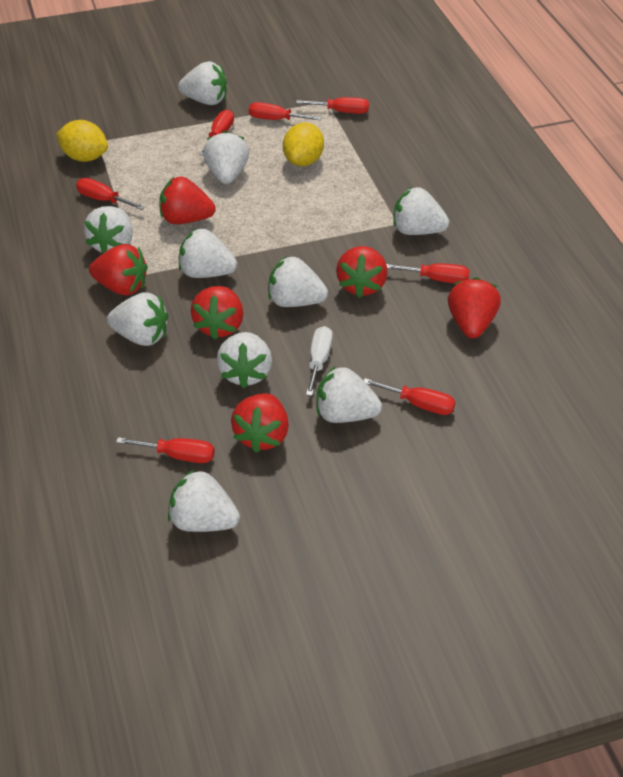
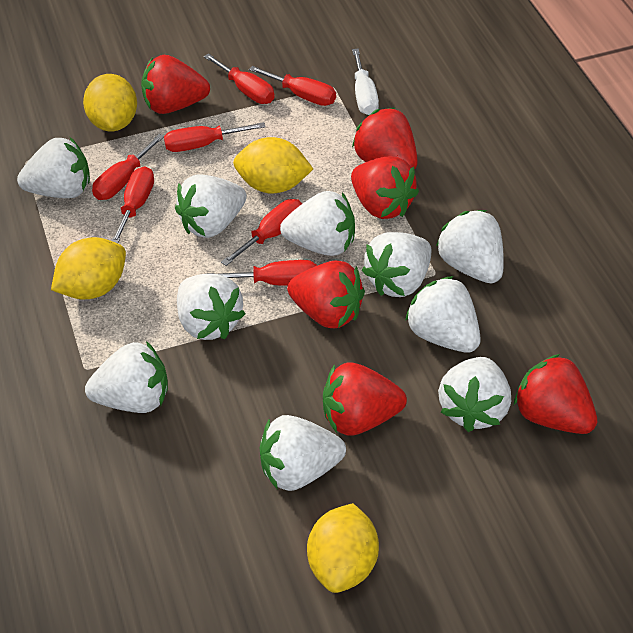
yellow lemon: 2 -> 4

